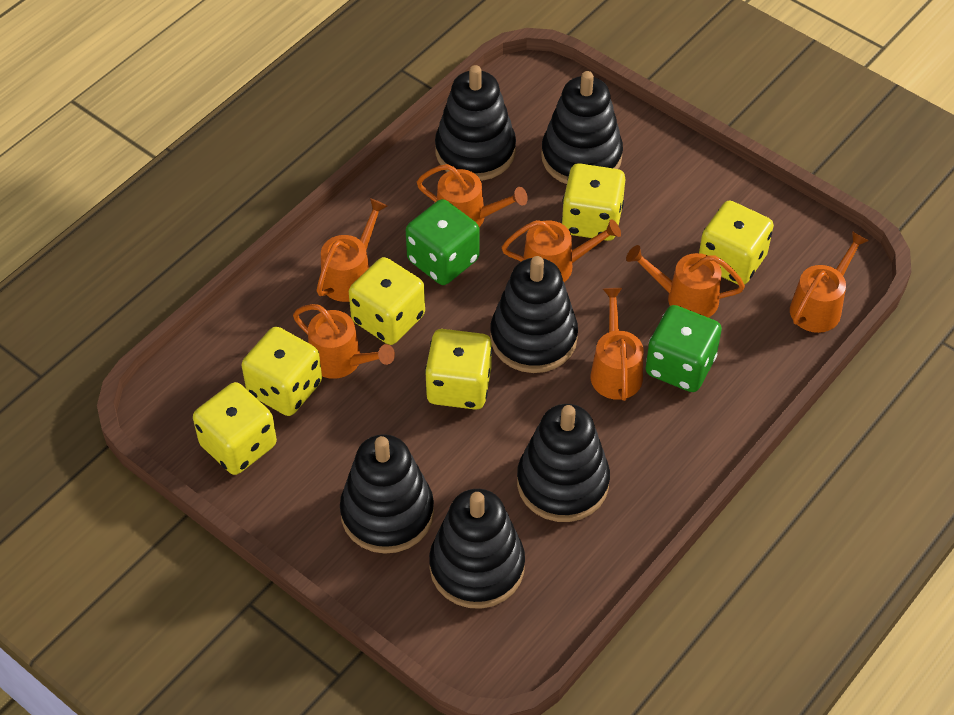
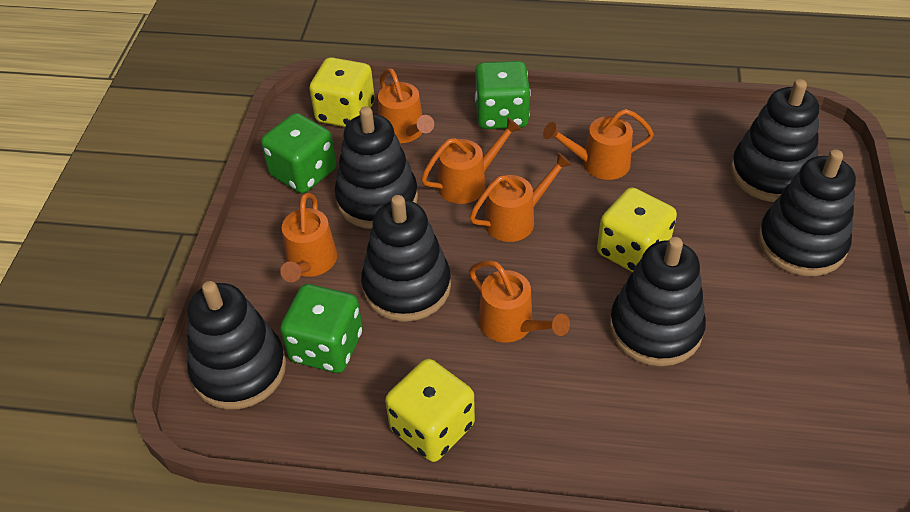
green dice: 2 -> 3
orange watering can: 7 -> 6
yellow dice: 6 -> 3

